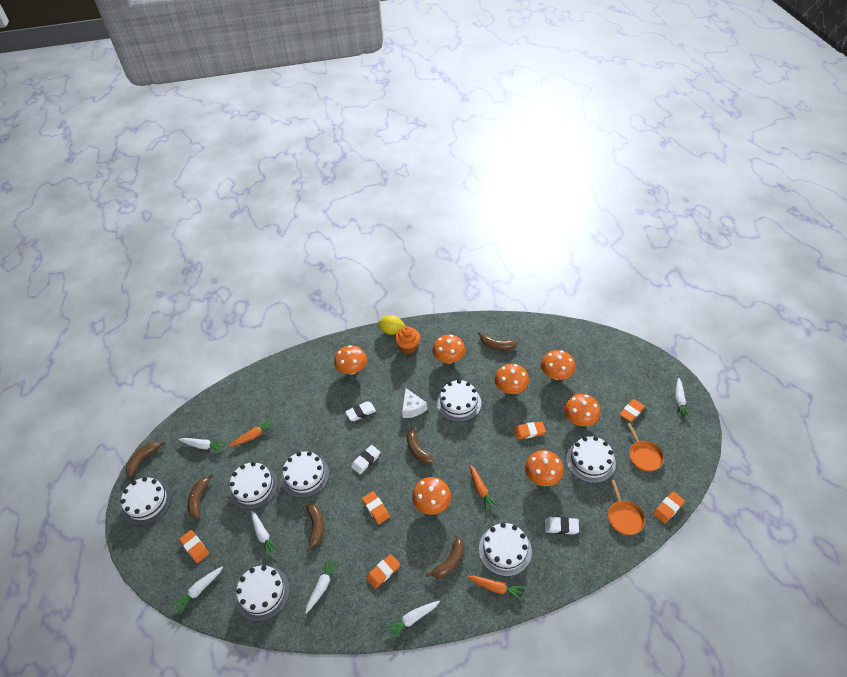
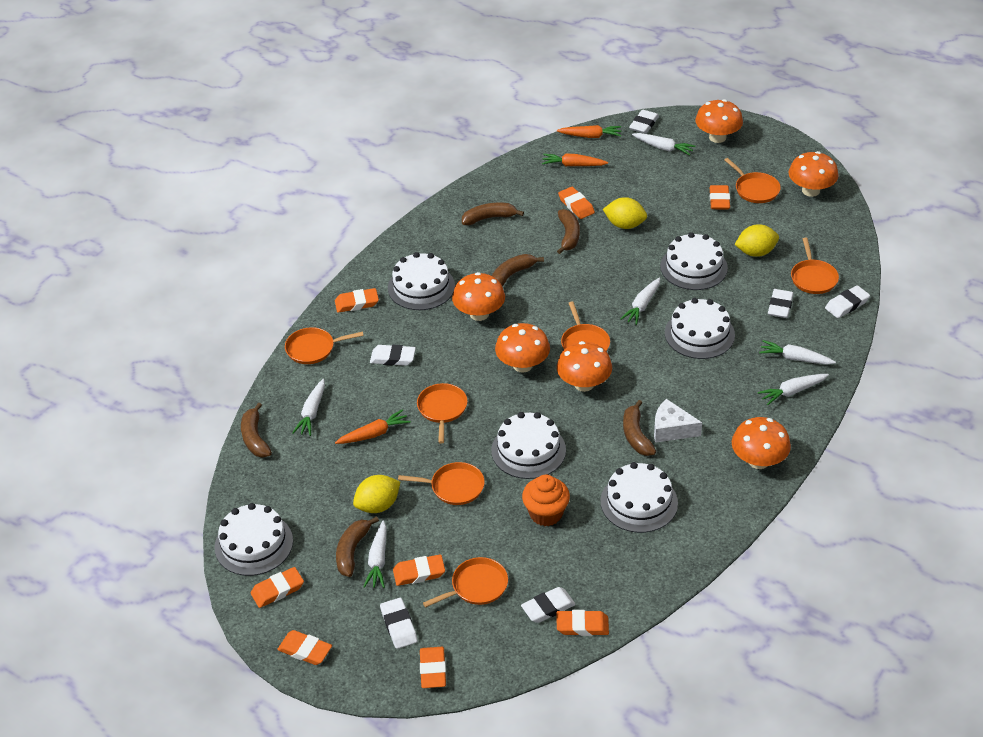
orange eraser: 6 -> 8
orange mushroom: 7 -> 6
orange pan: 2 -> 7
white cake: 7 -> 6
white eraser: 3 -> 6
yellow lemon: 1 -> 3

